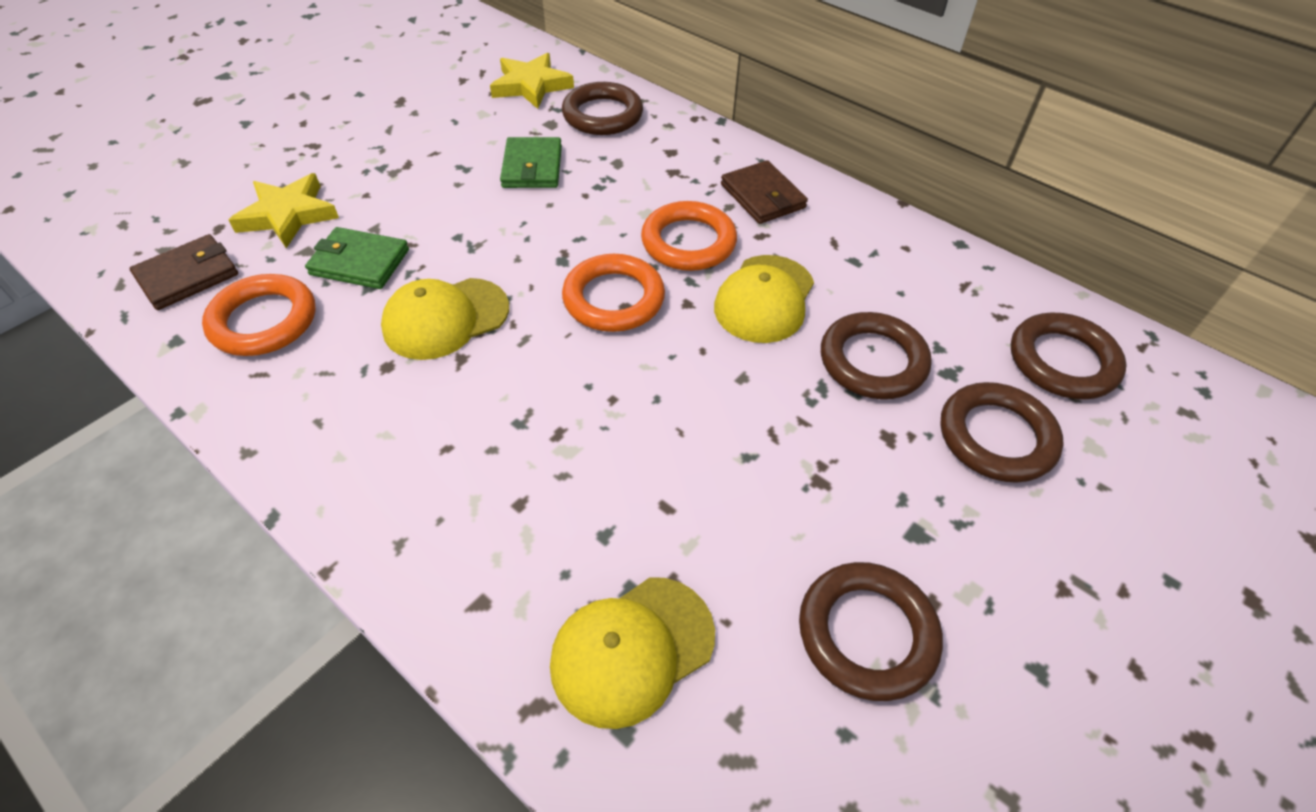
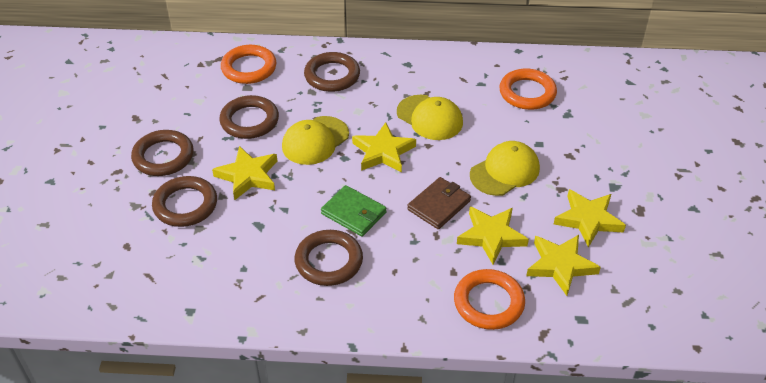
brown wallet: 2 -> 1
green wallet: 2 -> 1
yellow star: 2 -> 5

